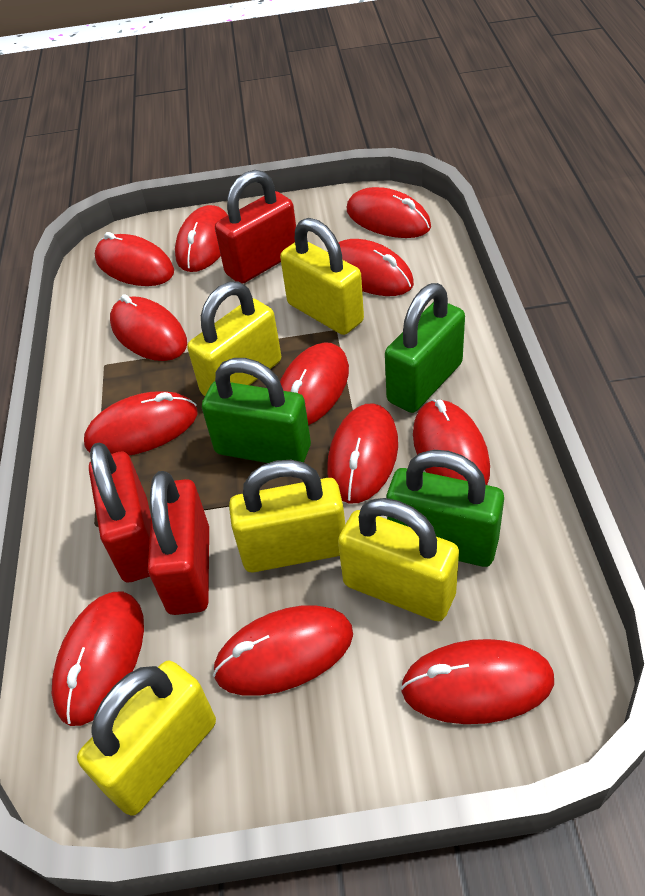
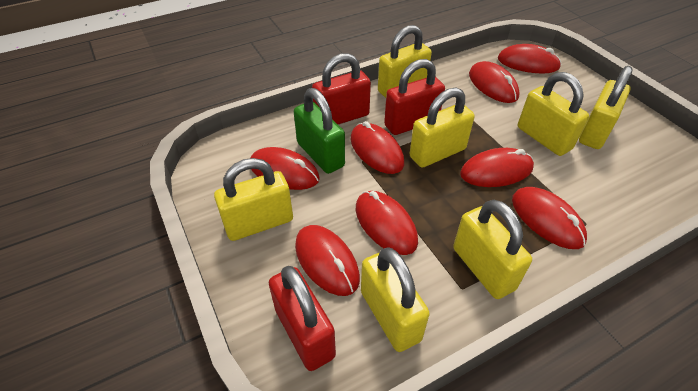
green padlock: 3 -> 1
red mouse: 12 -> 8
yellow padlock: 5 -> 7

